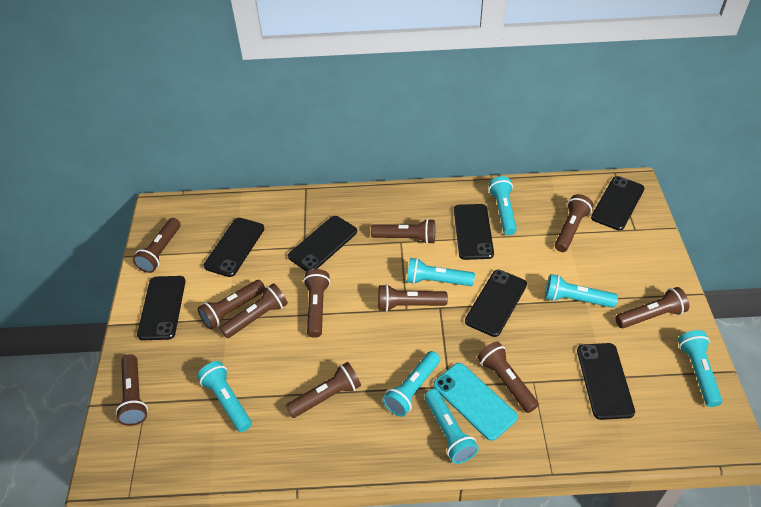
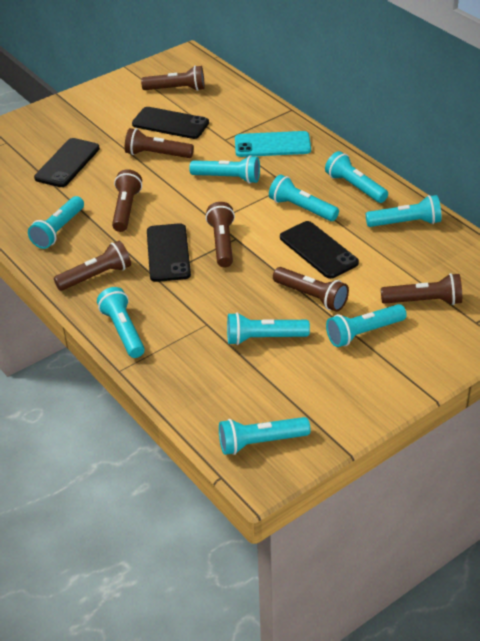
black phone: 7 -> 4
brown flashlight: 11 -> 7
turquoise flashlight: 7 -> 9

